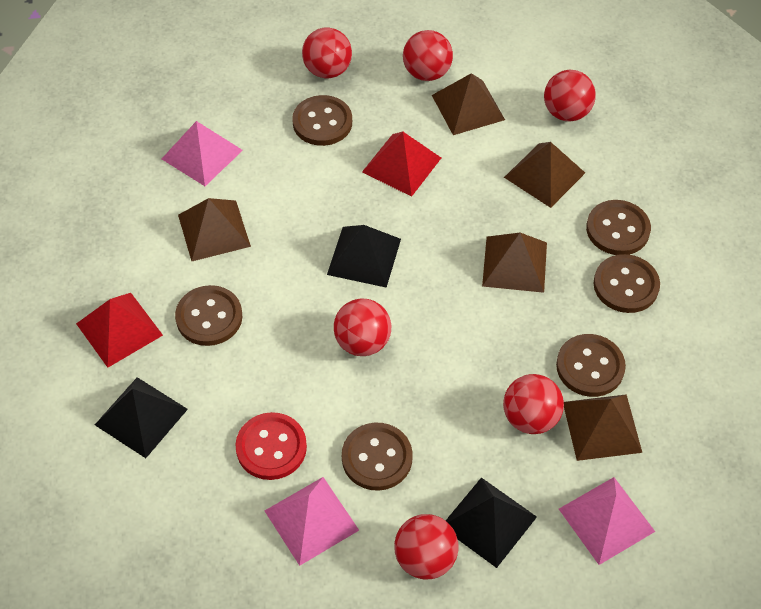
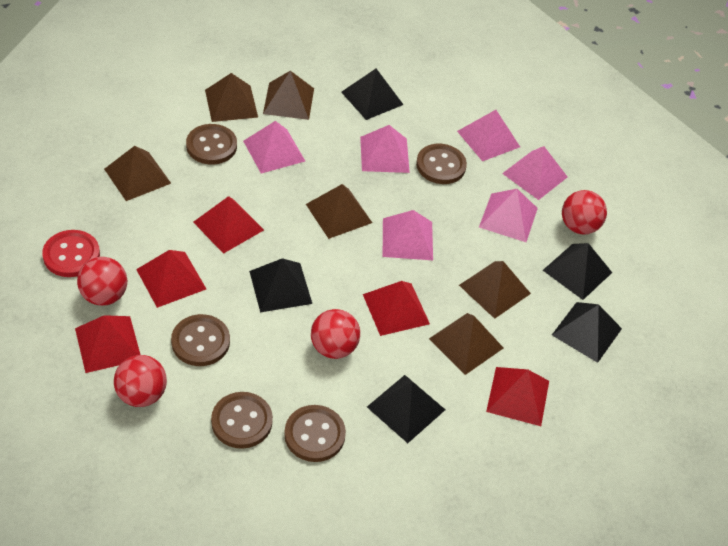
black pyramid: 3 -> 5
brown button: 6 -> 5
brown pyramid: 5 -> 6
pink pyramid: 3 -> 6
red ball: 6 -> 4
red pyramid: 2 -> 5

